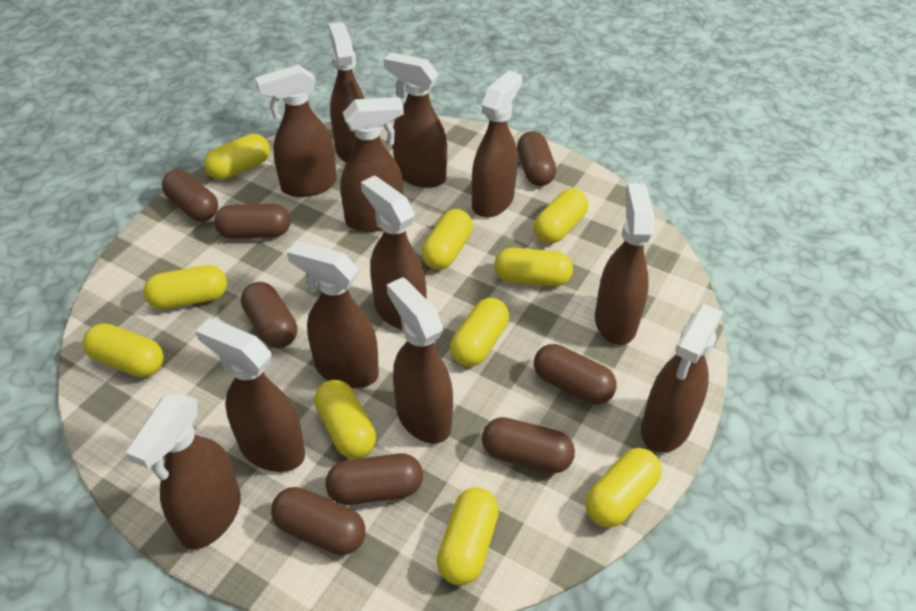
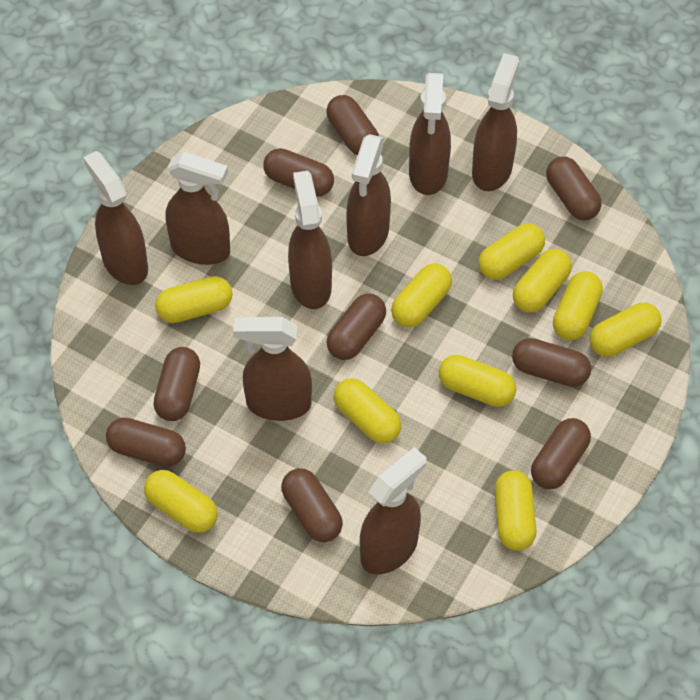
brown capsule: 8 -> 9
brown spray bottle: 12 -> 8

